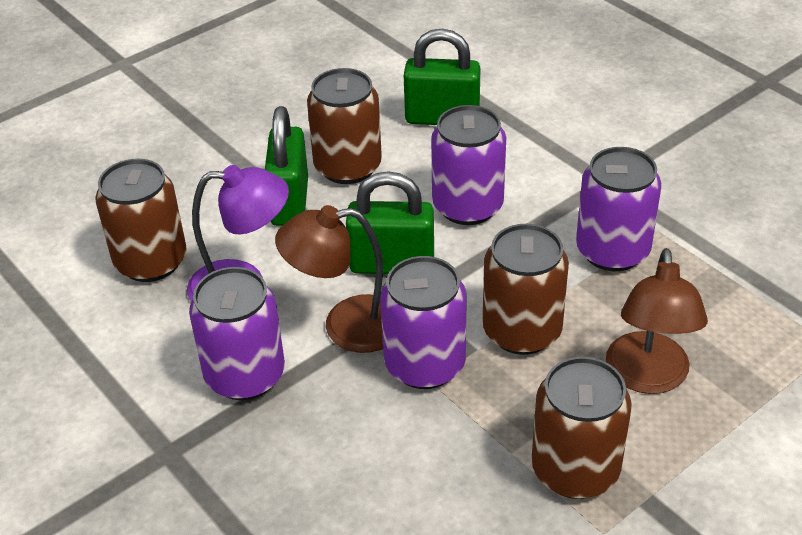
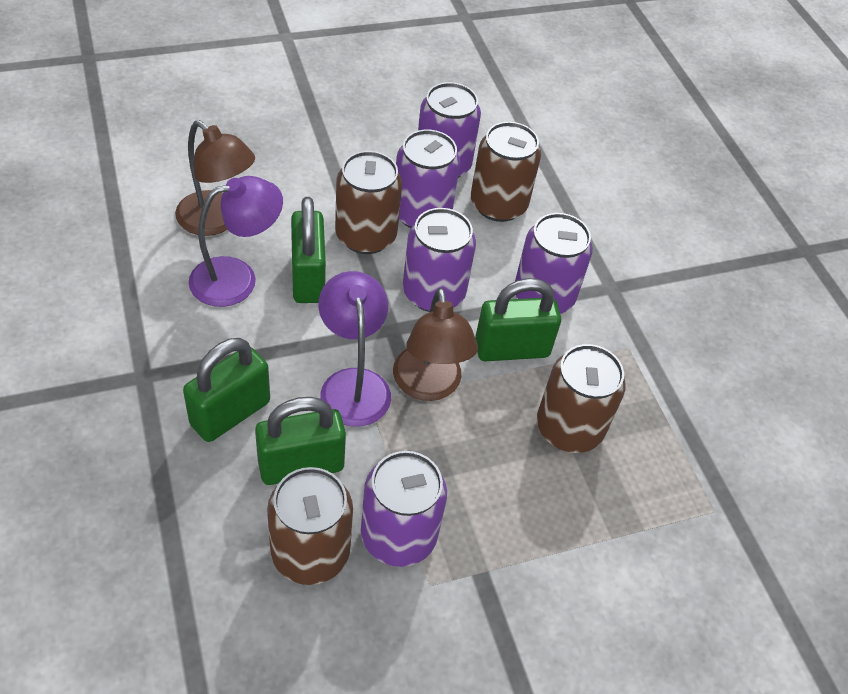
green padlock: 3 -> 4
purple can: 4 -> 5
purple lamp: 1 -> 2

